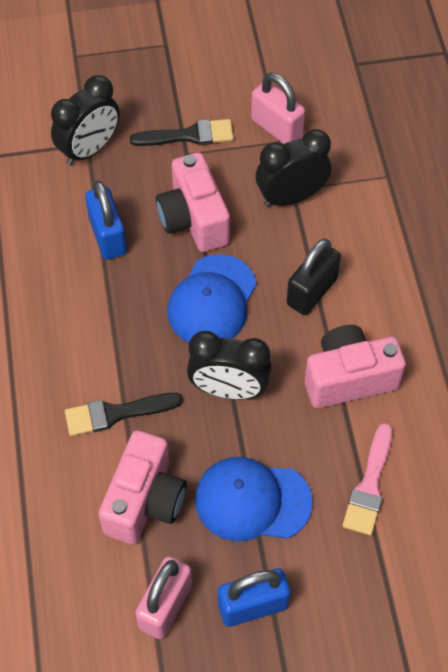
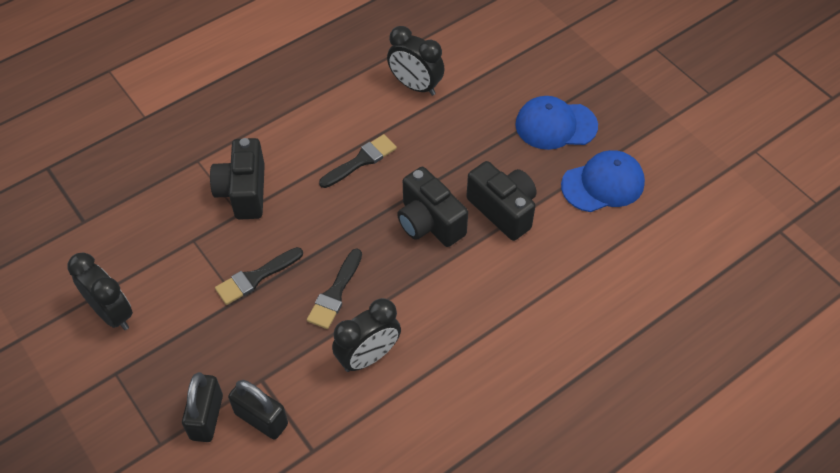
black brush: 2 -> 3
black camera: 0 -> 3
black padlock: 1 -> 2
blue padlock: 2 -> 0
pink brush: 1 -> 0
pink camera: 3 -> 0
pink padlock: 2 -> 0

